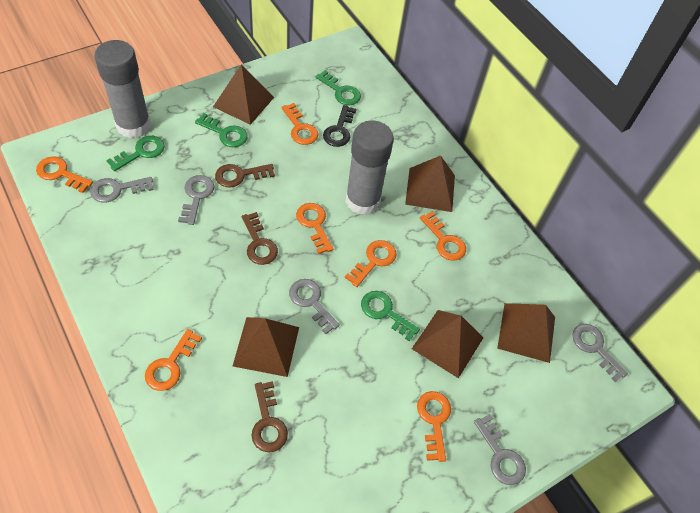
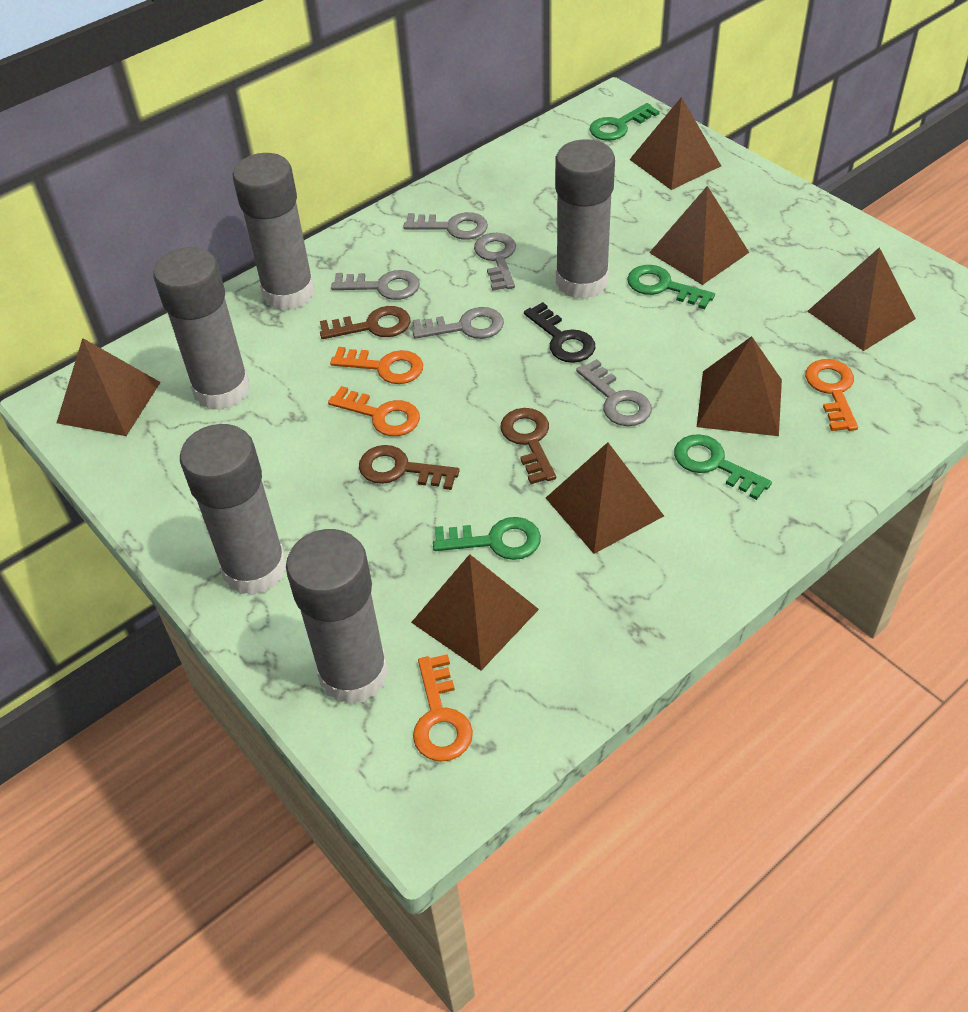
brown pyramid: 5 -> 7
grey glue stick: 2 -> 5
orange key: 7 -> 4

